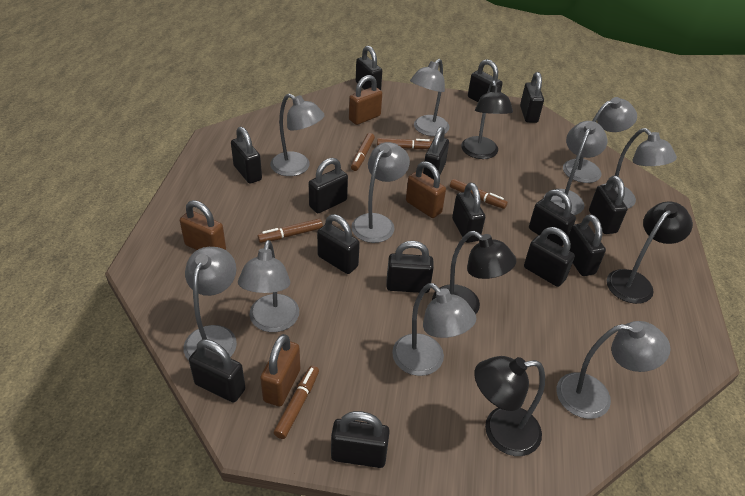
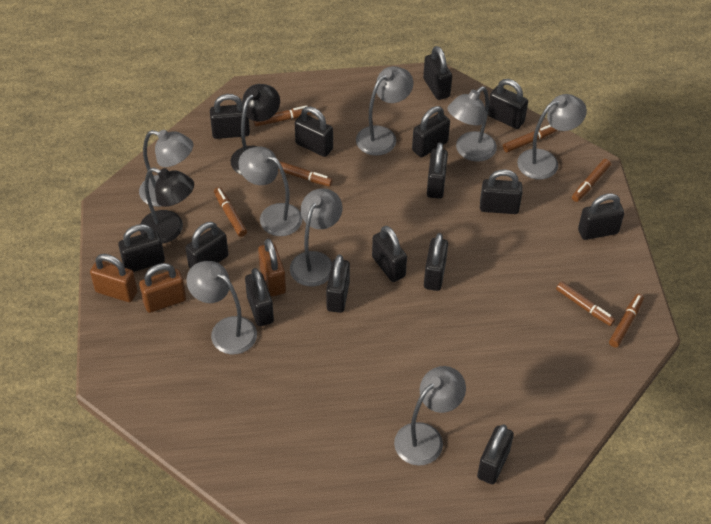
black lamp: 4 -> 2
brown marker: 5 -> 7
brown padlock: 4 -> 3
grey lamp: 10 -> 8

